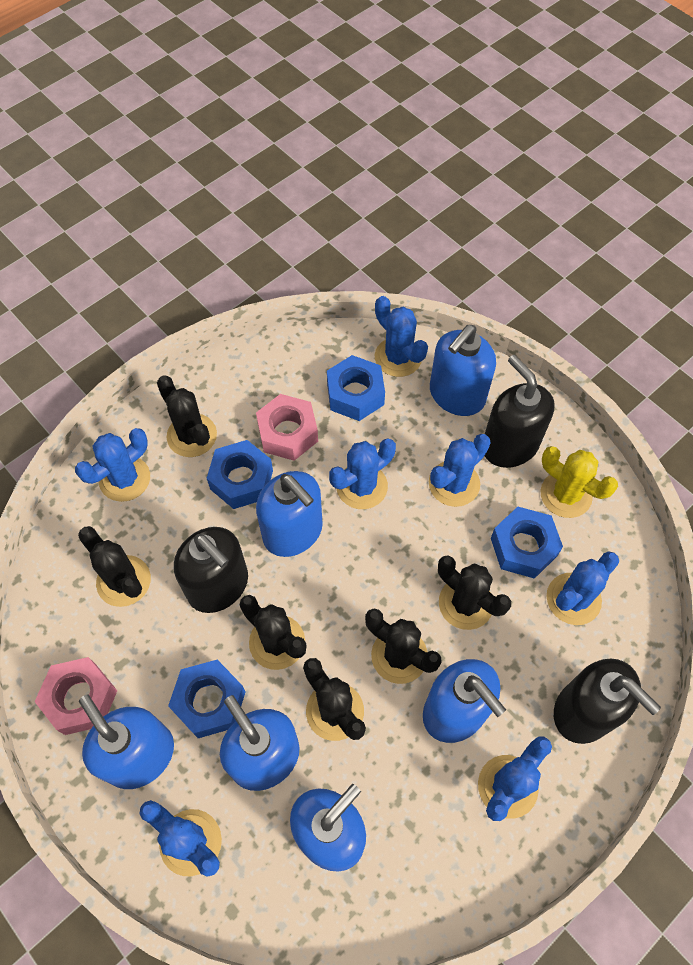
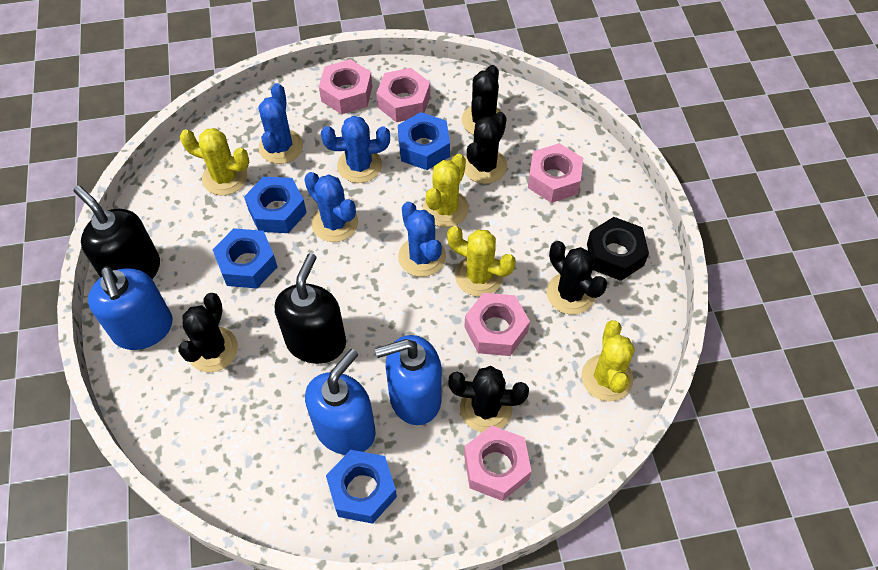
black cactus: 6 -> 5
black nut: 0 -> 1
black soap dispenser: 3 -> 2
blue cactus: 7 -> 4
blue soap dispenser: 6 -> 3
pink nut: 2 -> 5
yellow cactus: 1 -> 4

